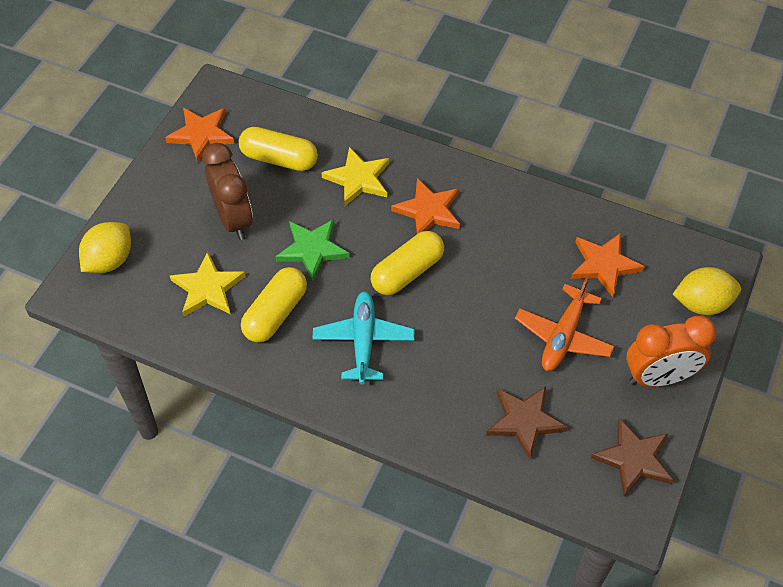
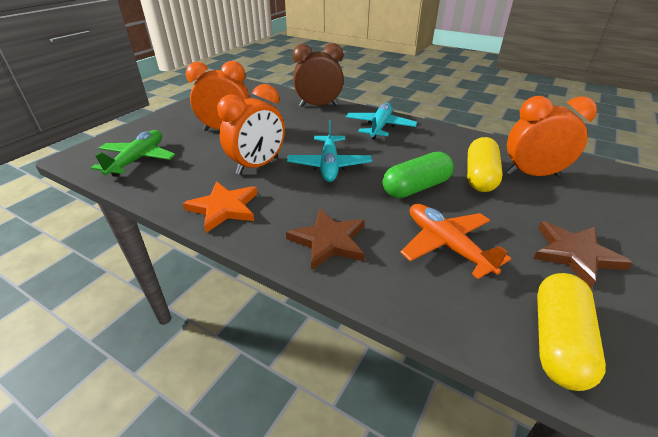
green capsule: 0 -> 1
green plane: 0 -> 1
green star: 1 -> 0
orange clock: 1 -> 3
orange star: 3 -> 1
turquoise plane: 1 -> 2
yellow capsule: 3 -> 2
yellow lemon: 2 -> 0
yellow star: 2 -> 0

